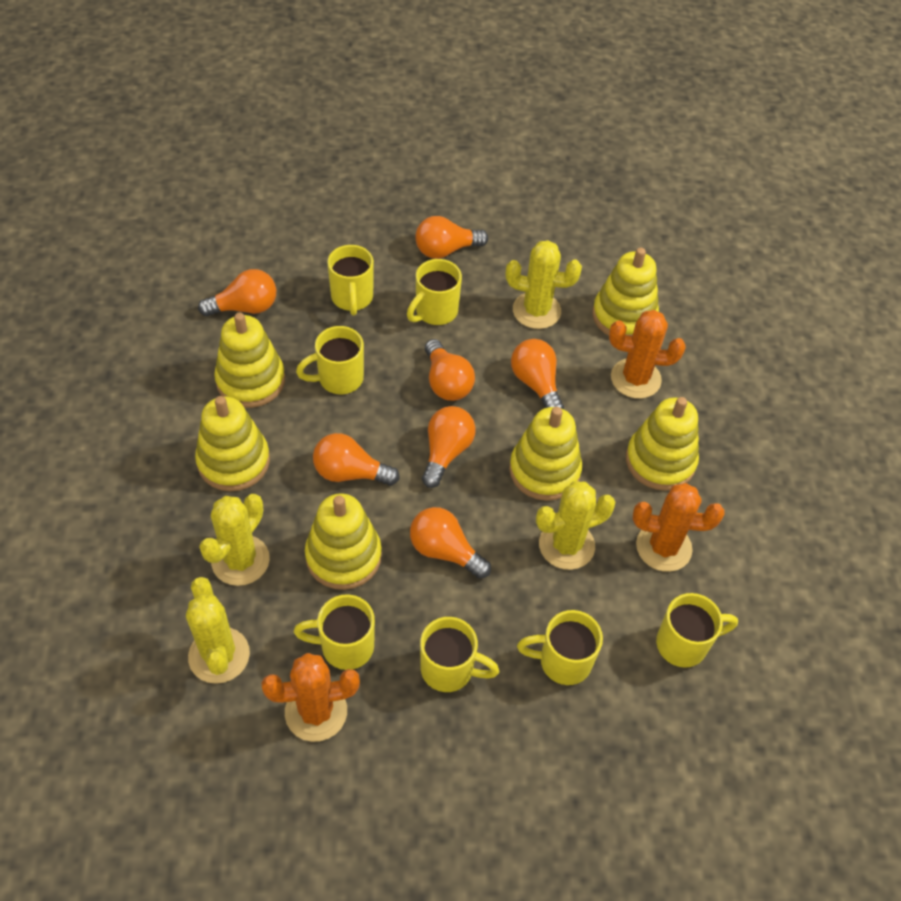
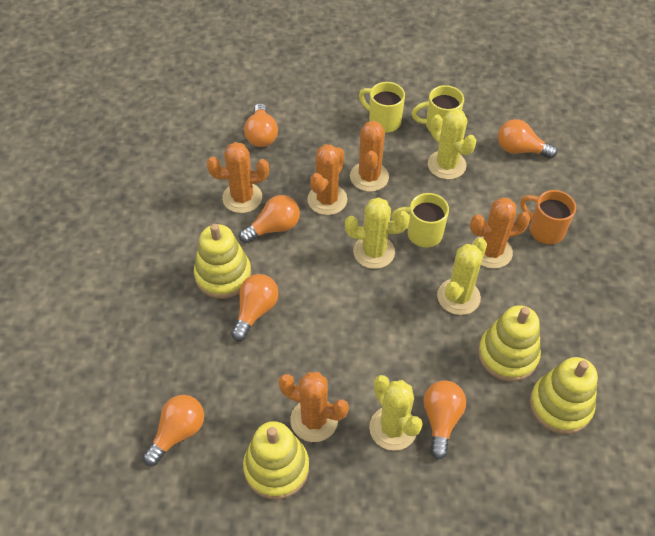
orange cactus: 3 -> 5
orange light bulb: 7 -> 6
orange mug: 0 -> 1
yellow mug: 7 -> 3
yellow stacking toy: 6 -> 4

